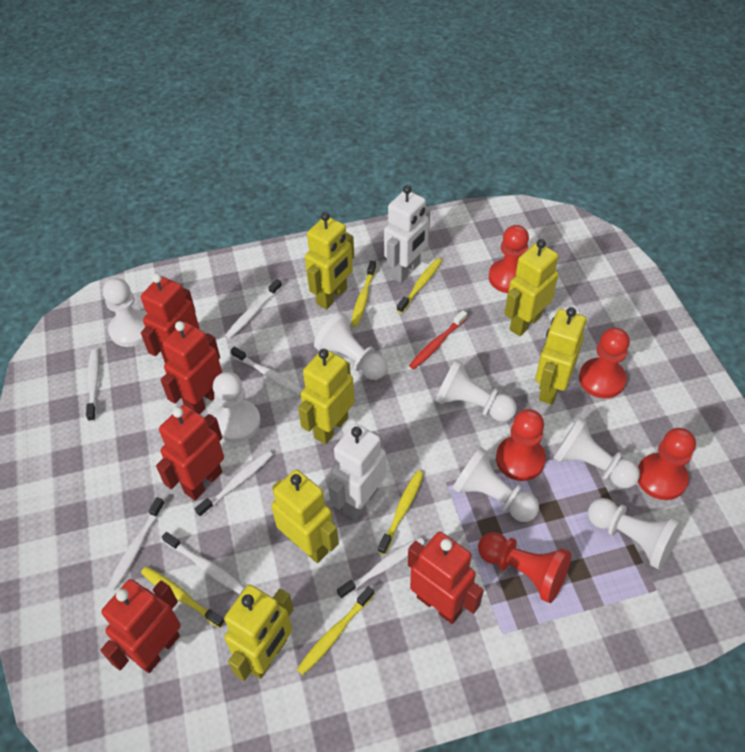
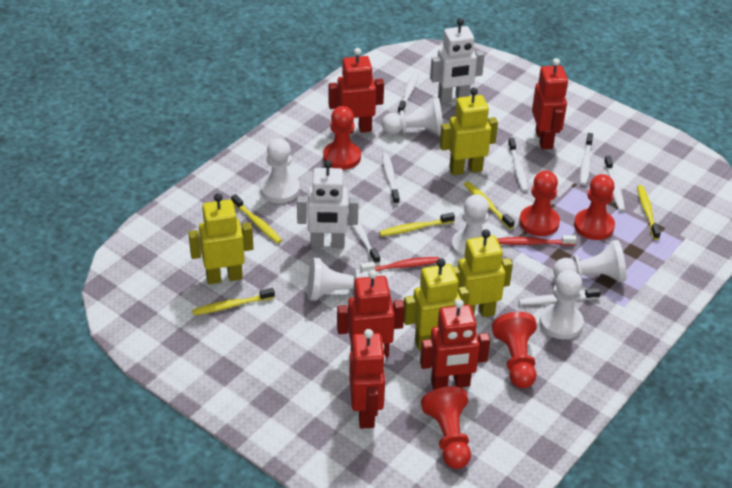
red toothbrush: 1 -> 2
white pawn: 7 -> 6
yellow robot: 6 -> 4

